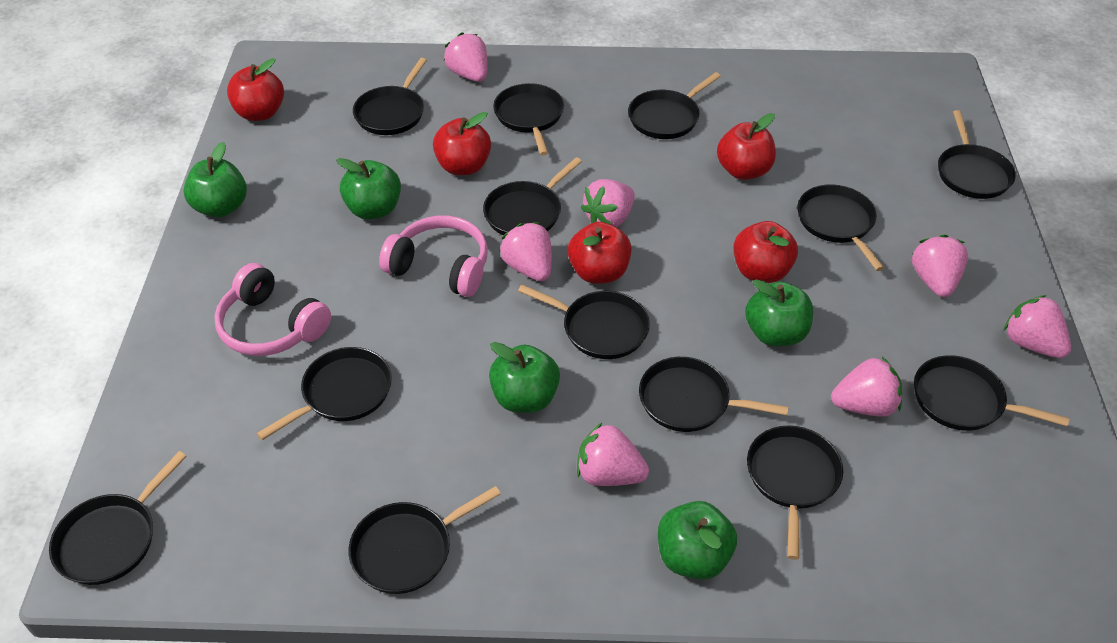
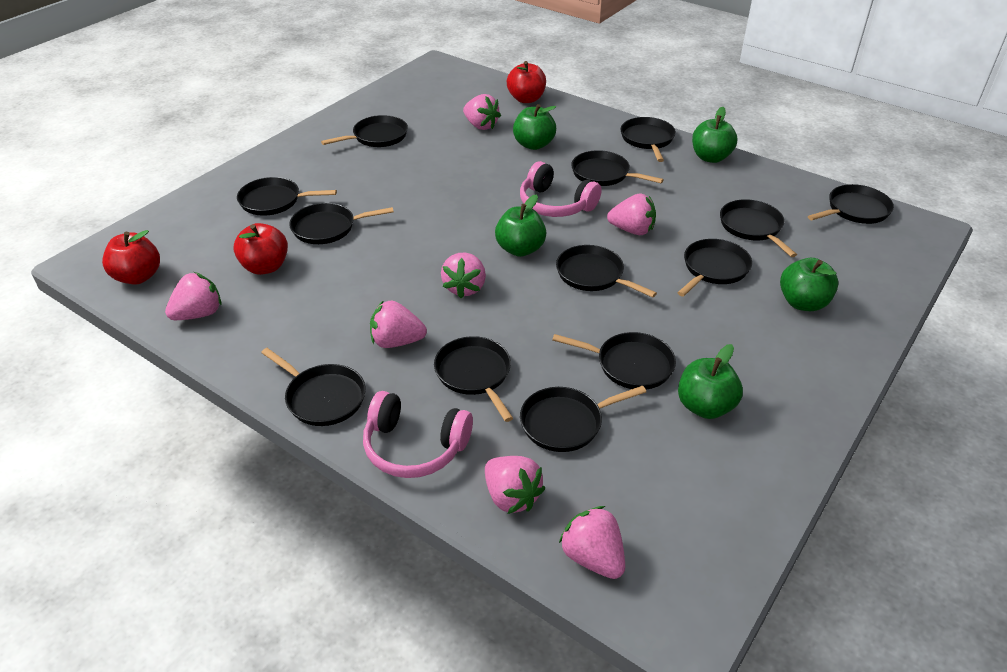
red apple: 5 -> 3

